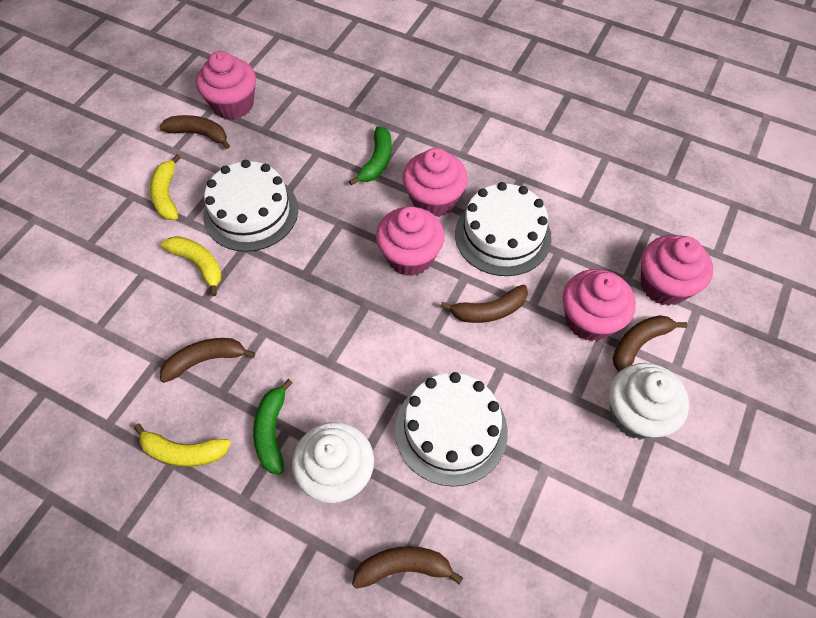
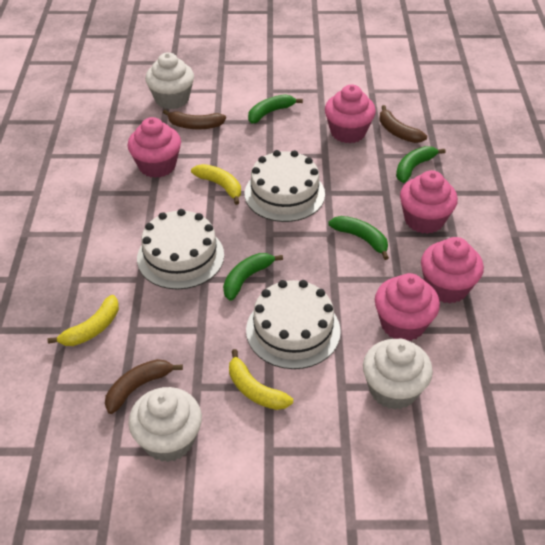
brown banana: 5 -> 3
green banana: 2 -> 4
white cupcake: 2 -> 3

